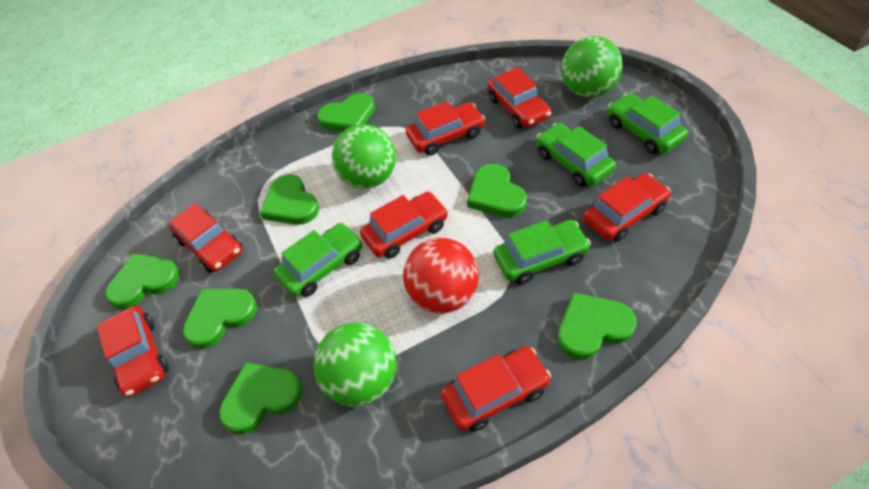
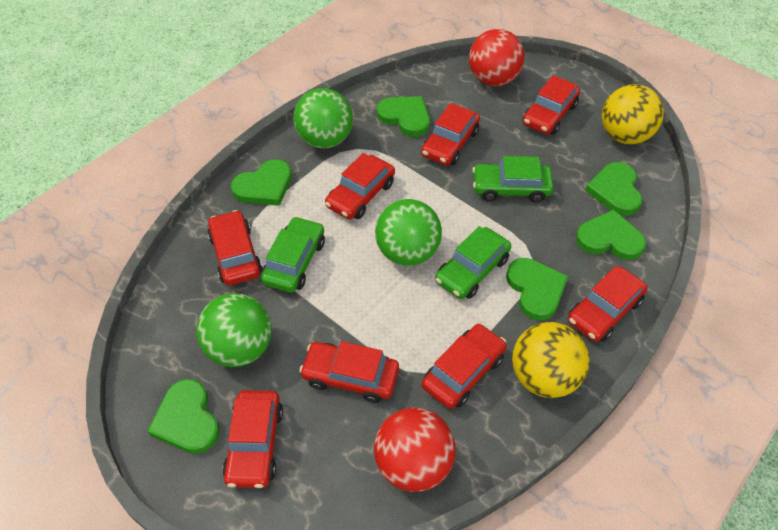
green car: 4 -> 3
green heart: 7 -> 6
red ball: 1 -> 2
red car: 7 -> 8
yellow ball: 0 -> 2

